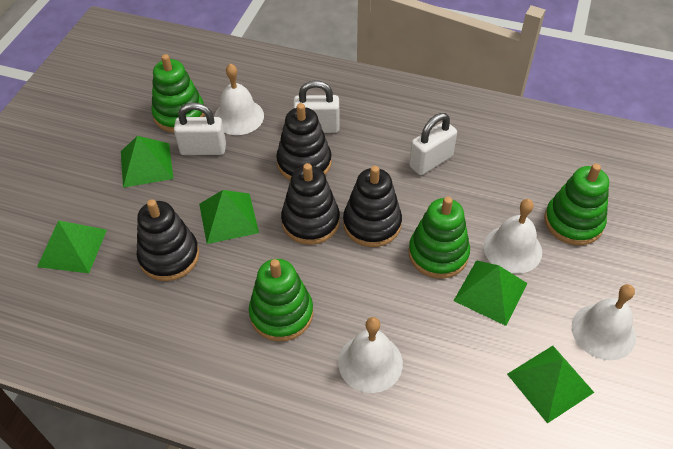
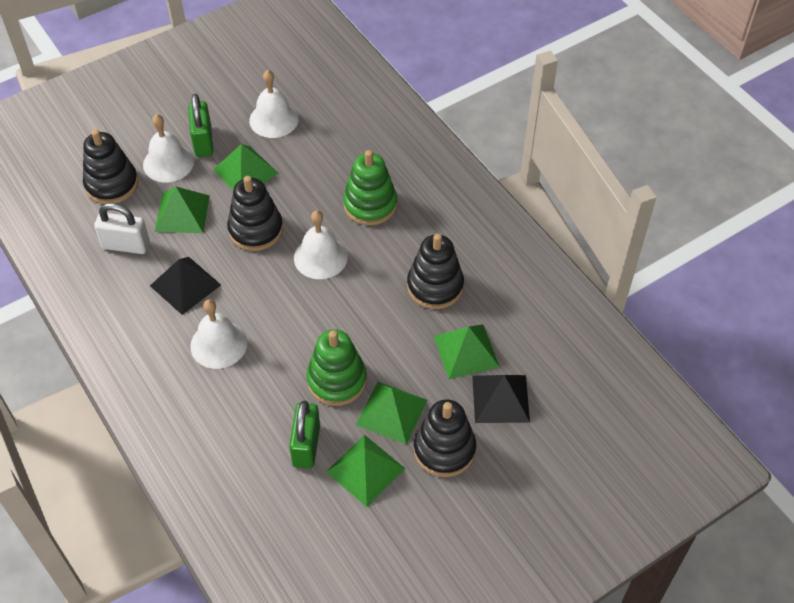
black pyramid: 0 -> 2
green padlock: 0 -> 2
green stacking toy: 4 -> 2
white padlock: 3 -> 1

